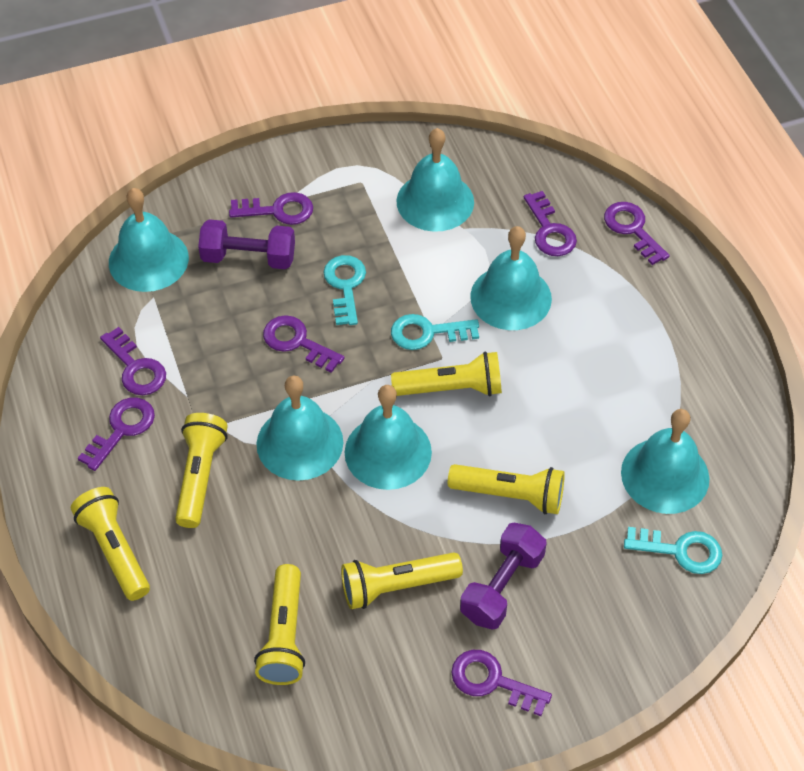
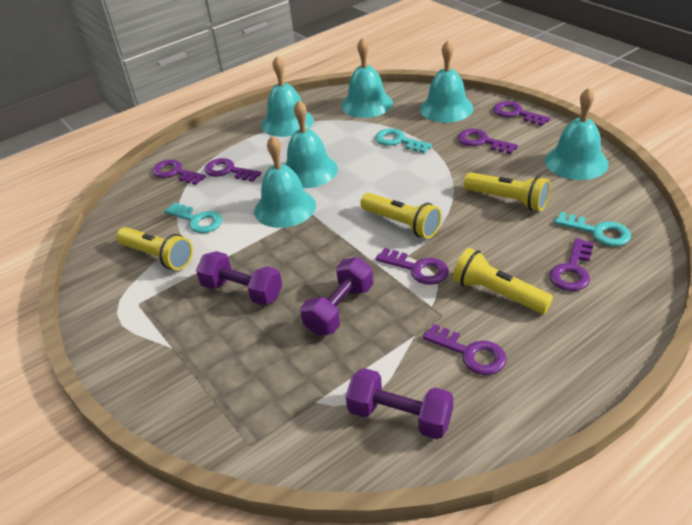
purple dumbbell: 2 -> 3
yellow flashlight: 6 -> 4

